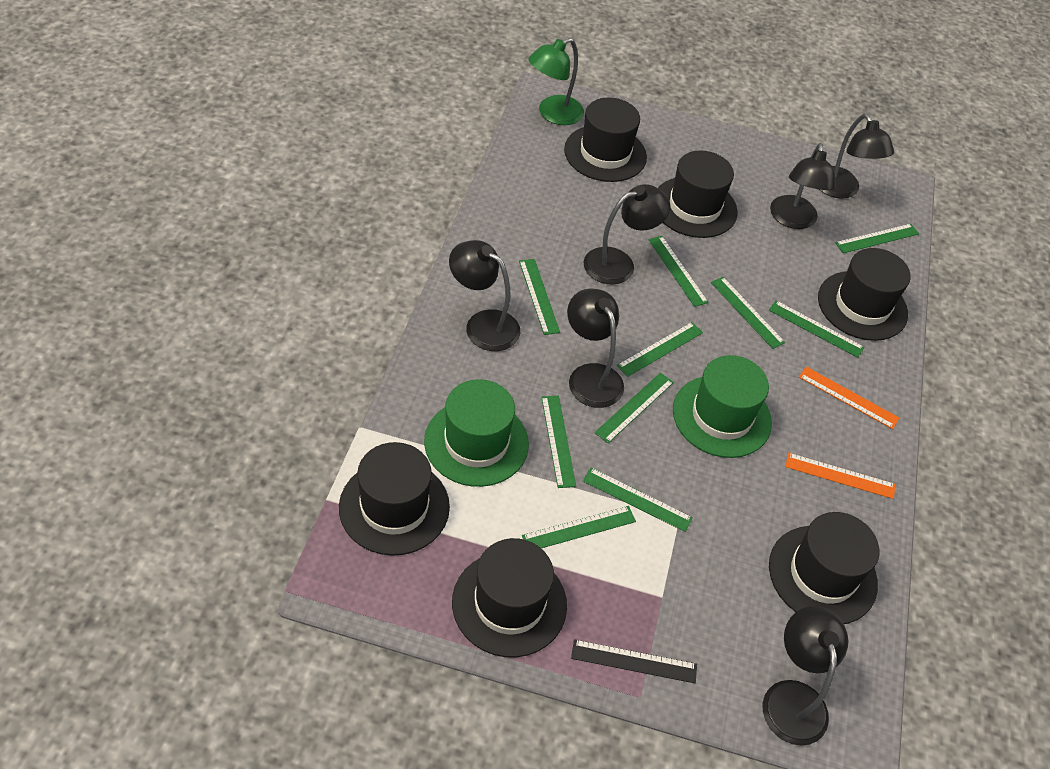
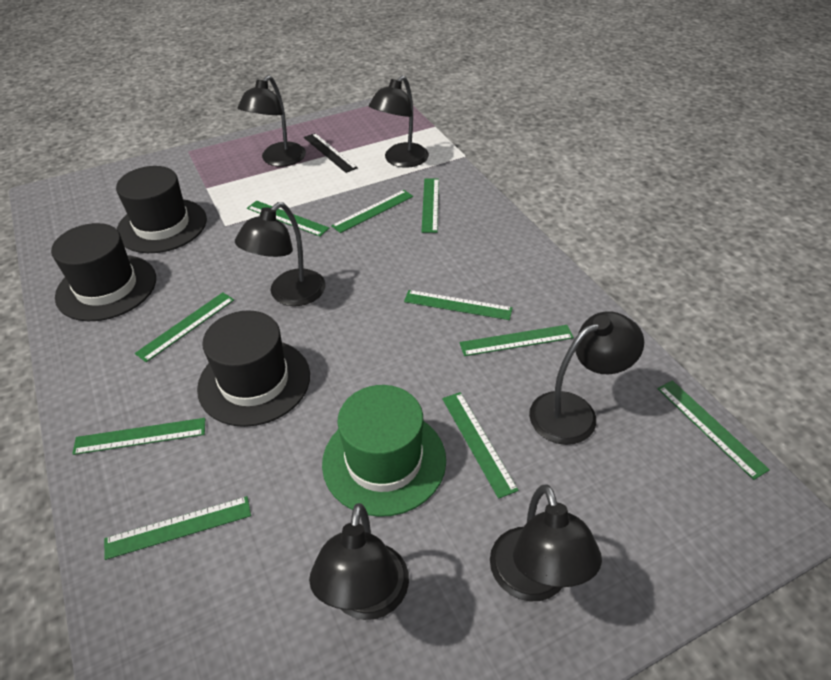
black hat: 6 -> 3
green hat: 2 -> 1
green lamp: 1 -> 0
orange ruler: 2 -> 0

